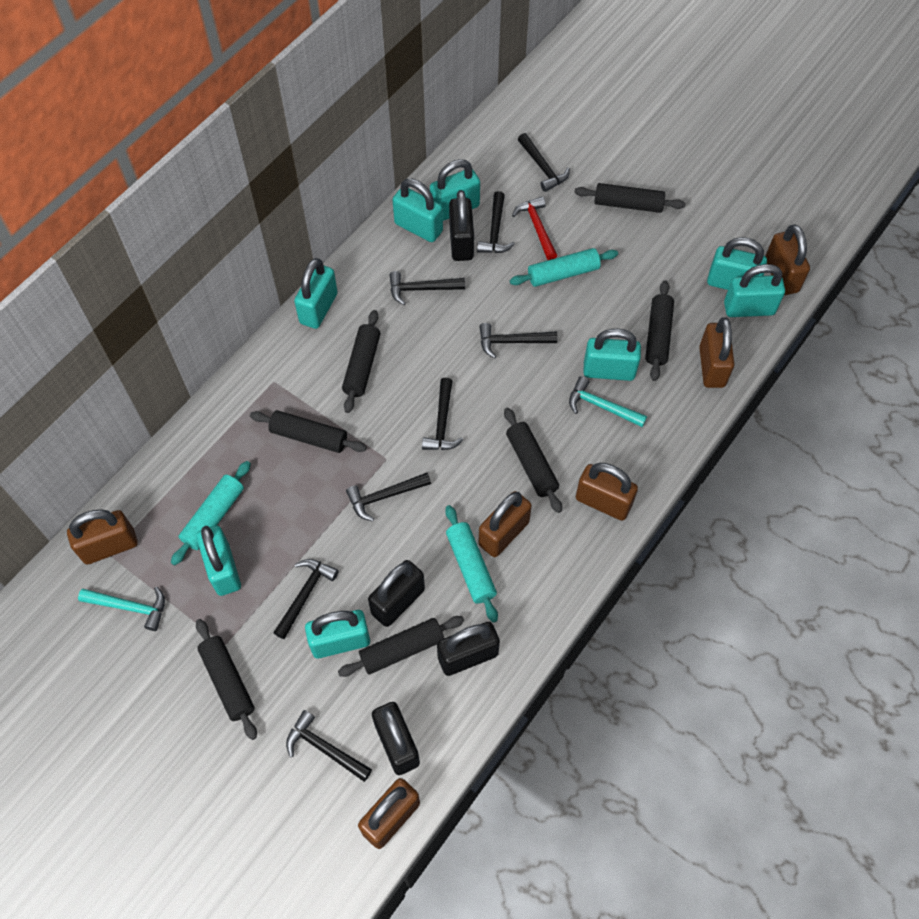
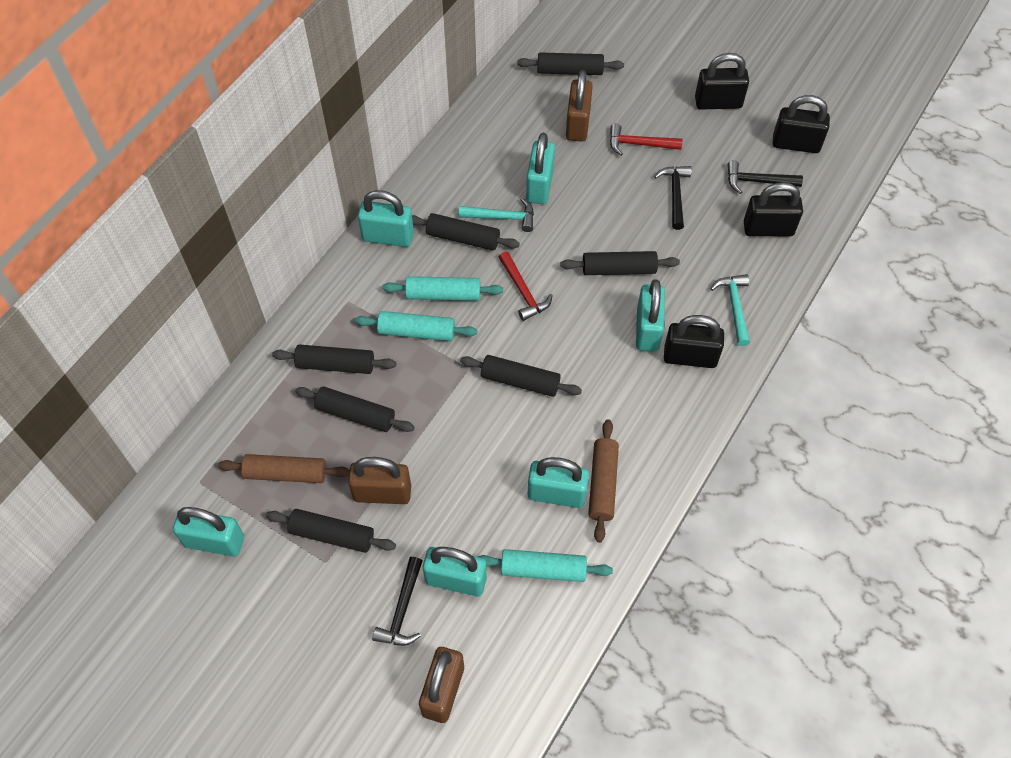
black hammer: 8 -> 3
brown padlock: 6 -> 3
brown rolling pin: 0 -> 2
red hammer: 1 -> 2
turquoise padlock: 8 -> 6

